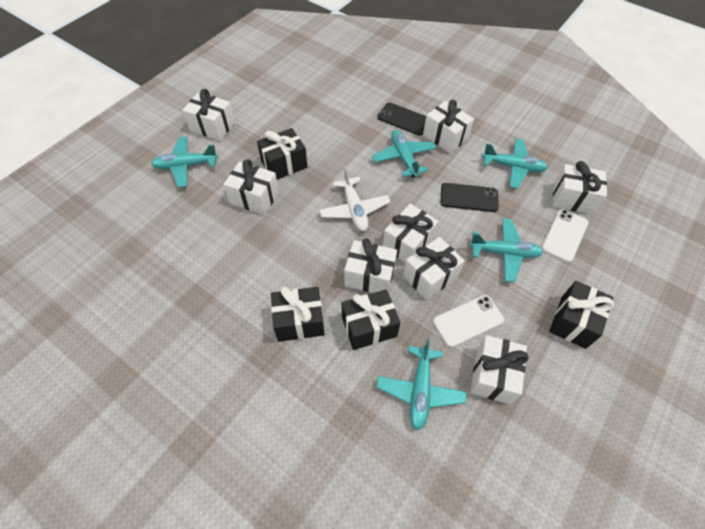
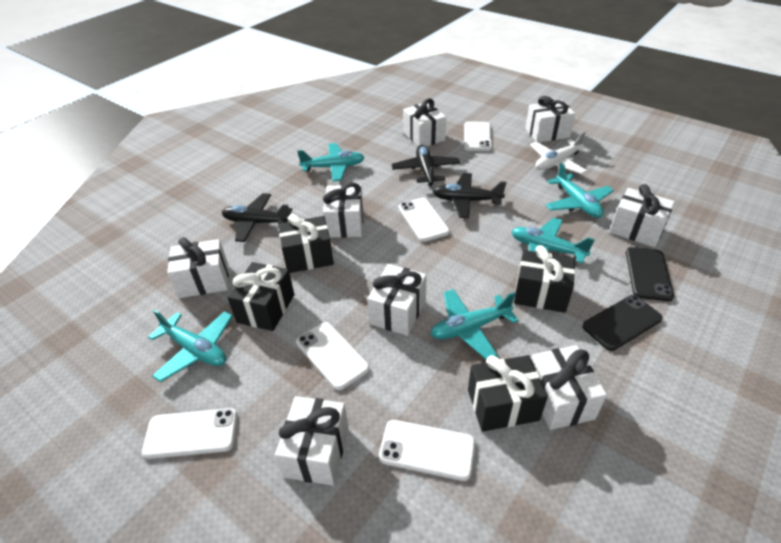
black plane: 0 -> 3
white phone: 2 -> 5

